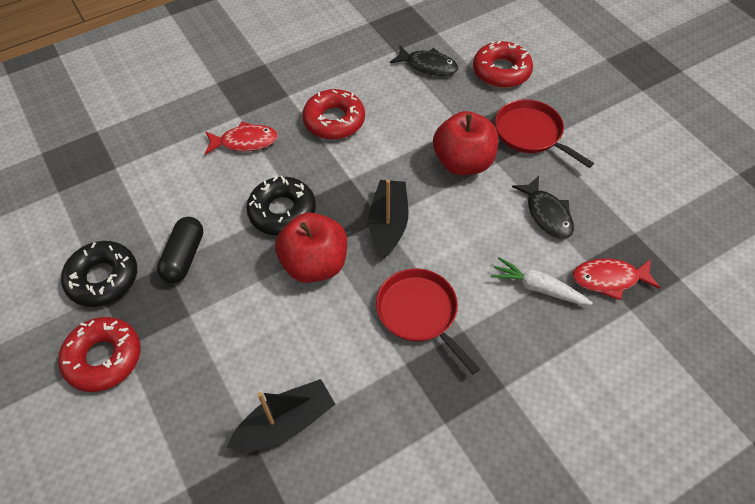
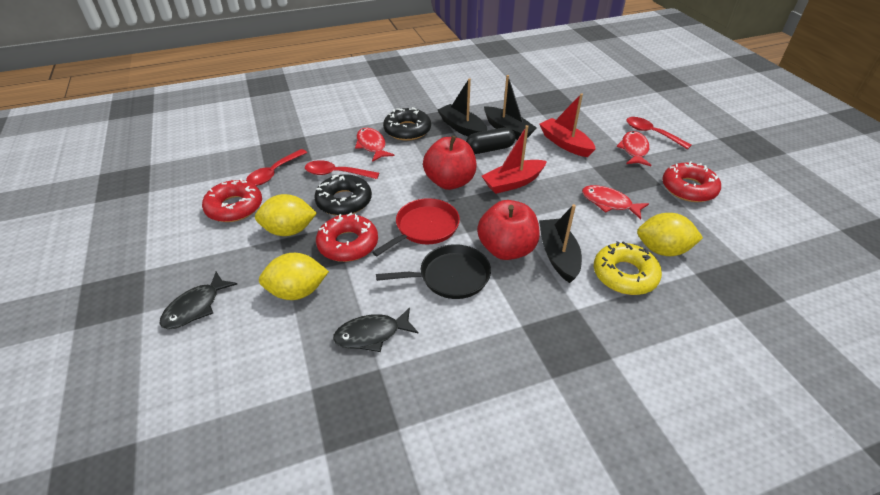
black boat: 2 -> 3
black pan: 0 -> 1
red boat: 0 -> 2
red fish: 2 -> 3
red pan: 2 -> 1
red spoon: 0 -> 3
white carrot: 1 -> 0
yellow donut: 0 -> 1
yellow lemon: 0 -> 3

